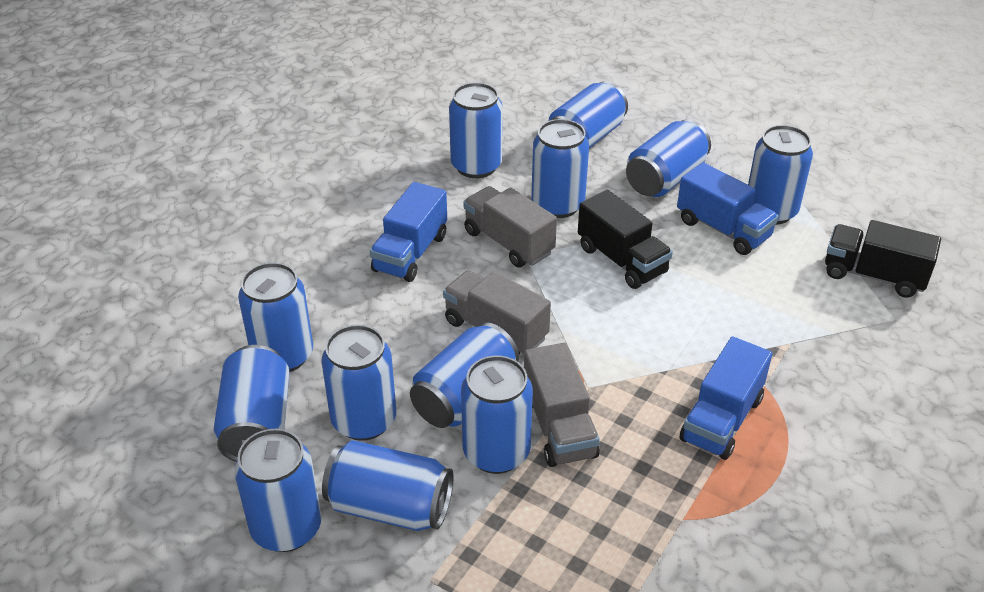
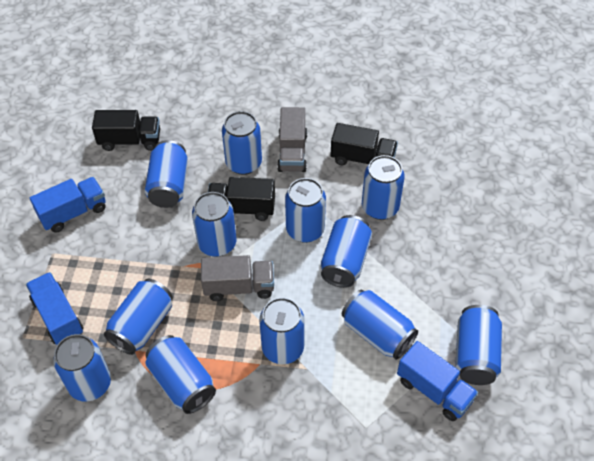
black truck: 2 -> 3
grey truck: 3 -> 2

